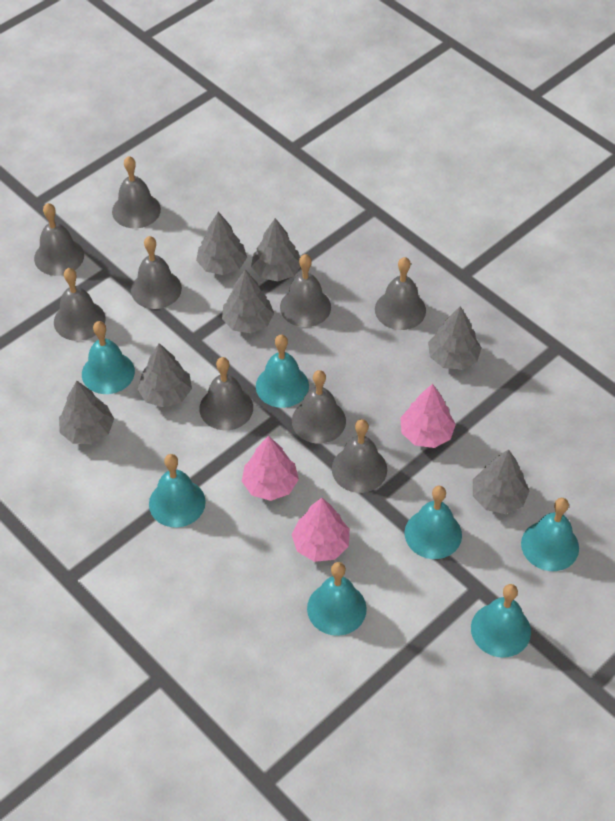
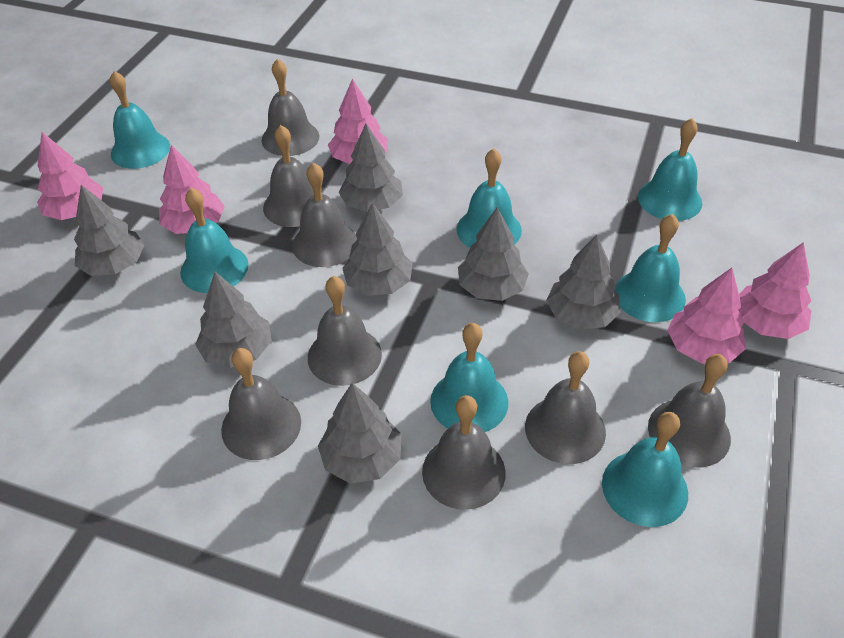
grey bell: 9 -> 8
pink tree: 3 -> 5

